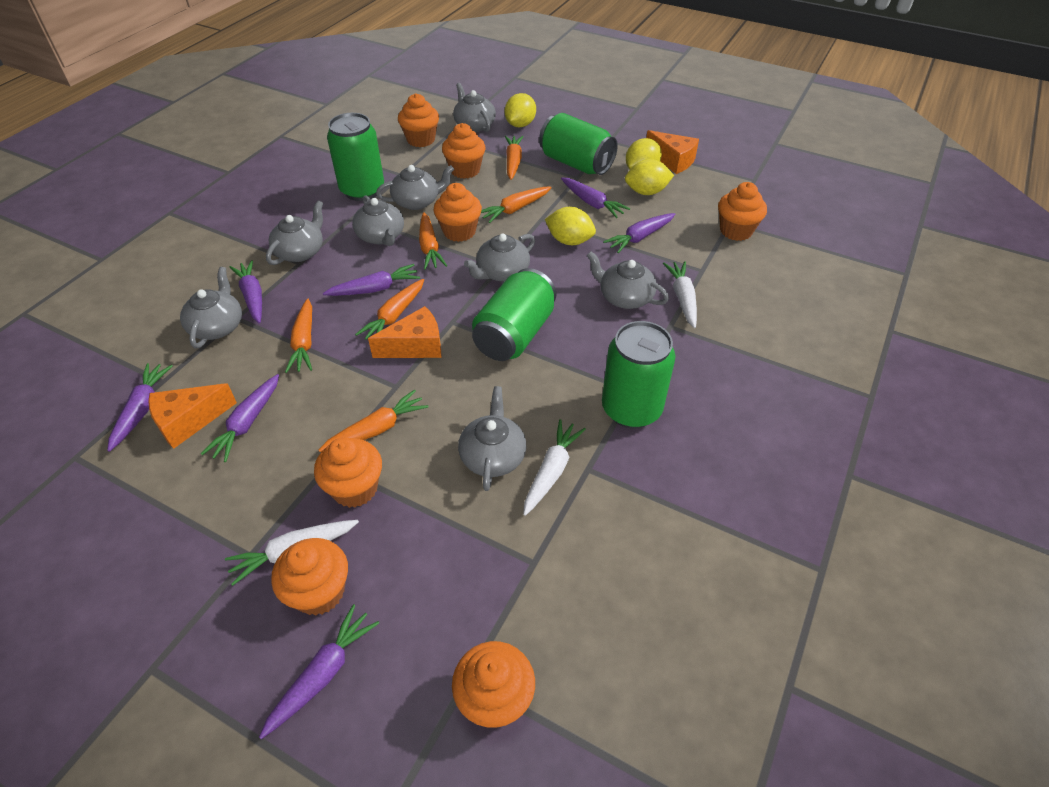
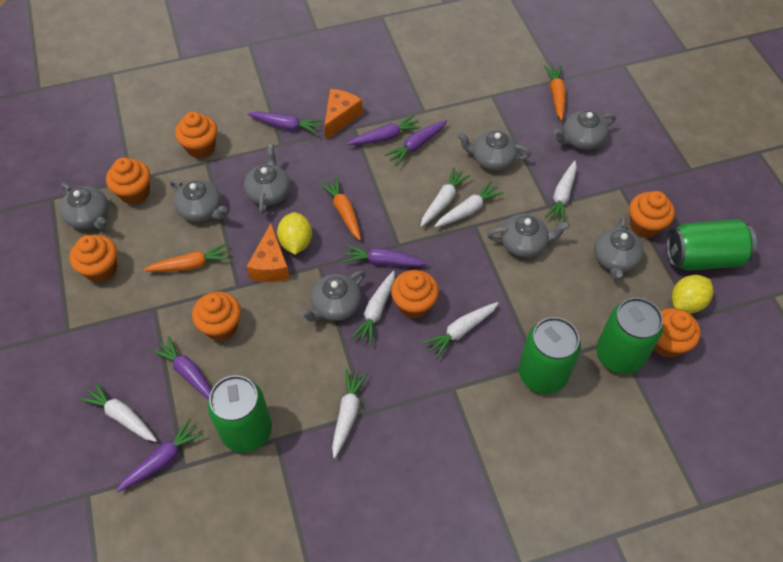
orange carrot: 6 -> 3
orange cheese: 3 -> 2
purple carrot: 7 -> 6
white carrot: 3 -> 7
yellow lemon: 4 -> 2

